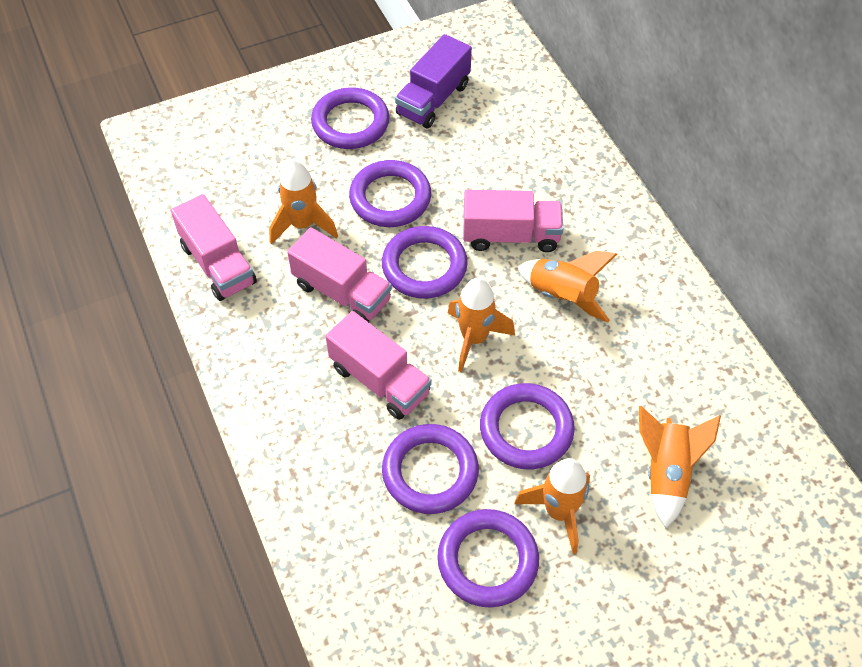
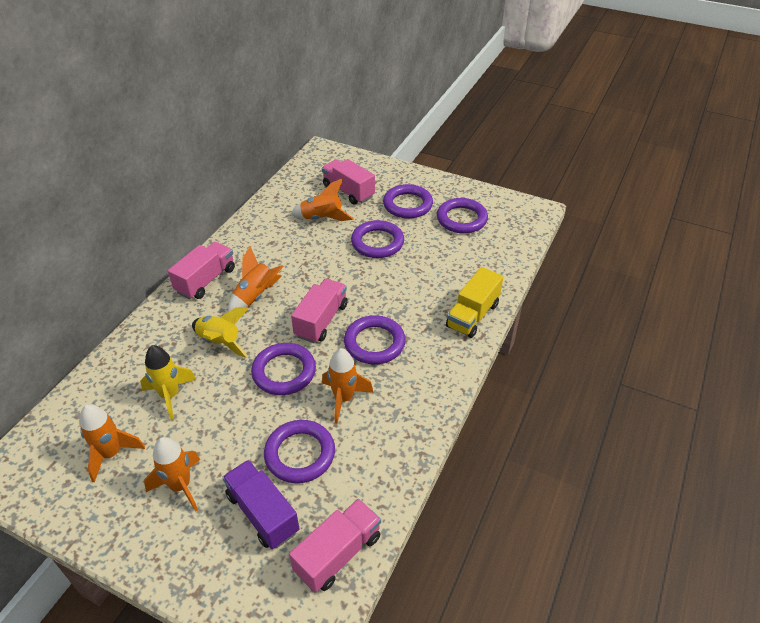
yellow rocket: 0 -> 2
yellow truck: 0 -> 1

